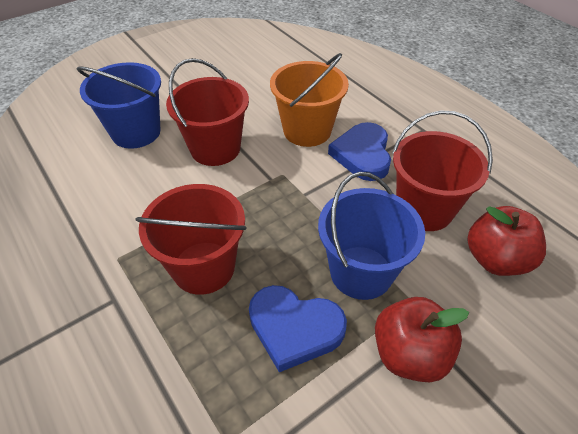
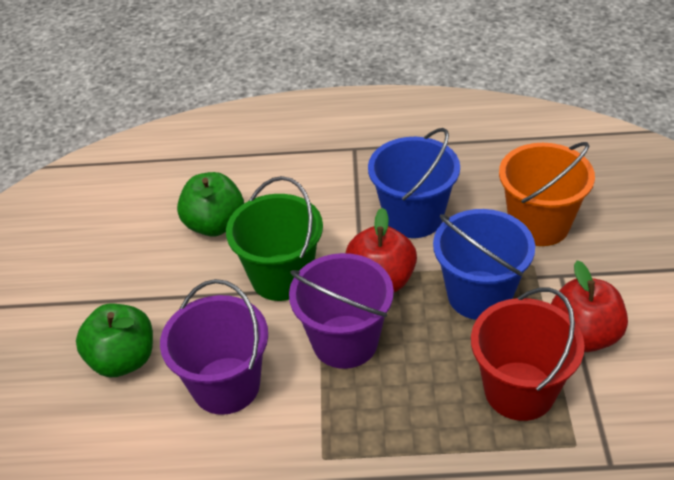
blue heart: 2 -> 0
green apple: 0 -> 2
green bucket: 0 -> 1
purple bucket: 0 -> 2
red bucket: 3 -> 1

